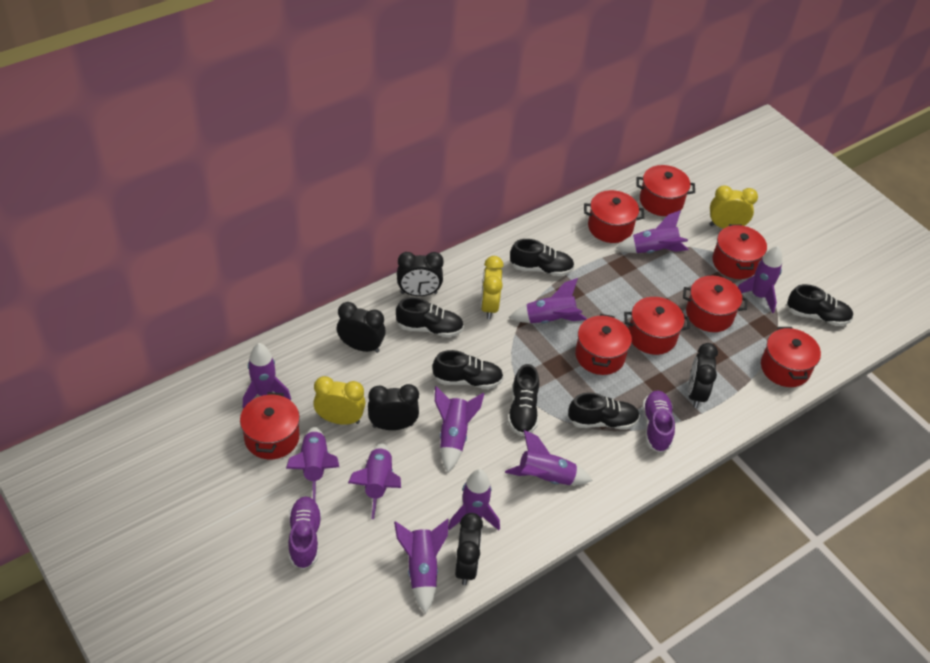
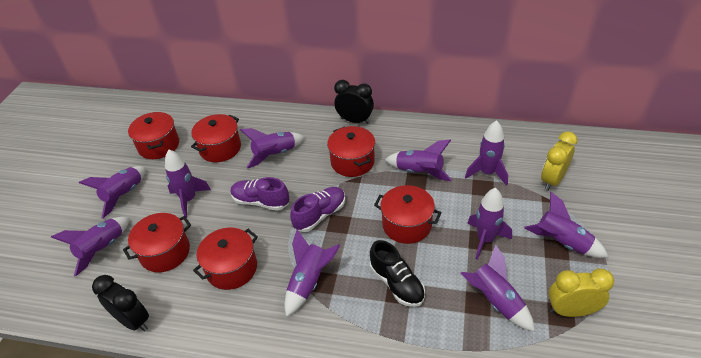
black clock: 5 -> 2
black shoe: 6 -> 1
red pot: 8 -> 6
yellow clock: 3 -> 2

